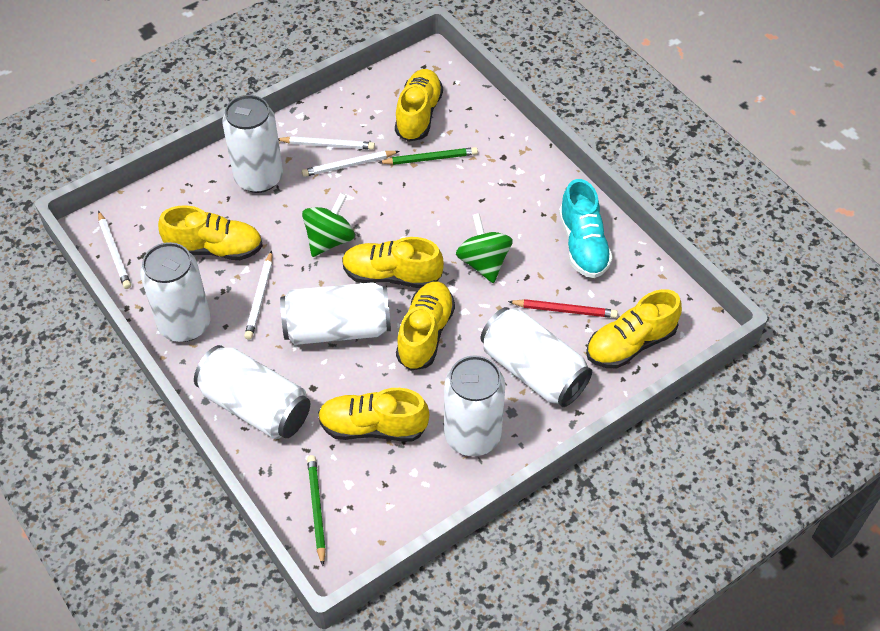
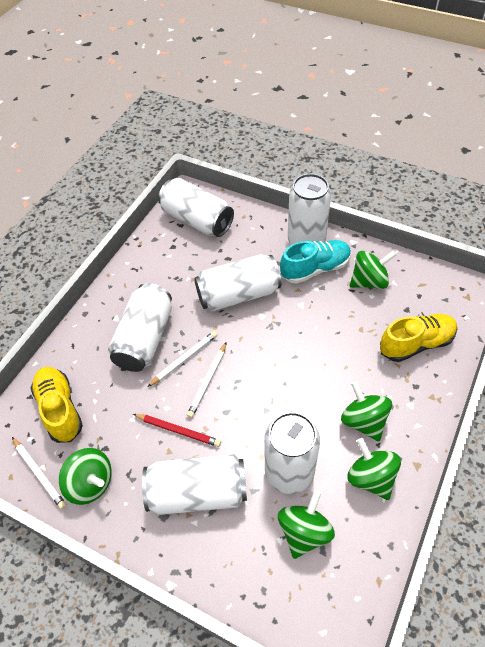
green pencil: 2 -> 0
green spinning top: 2 -> 5
white pencil: 4 -> 3
yellow shoe: 6 -> 2

